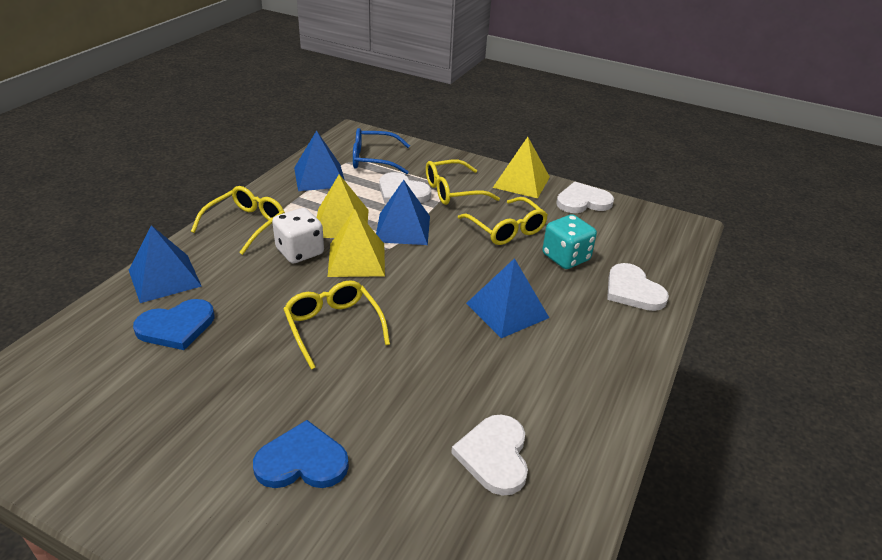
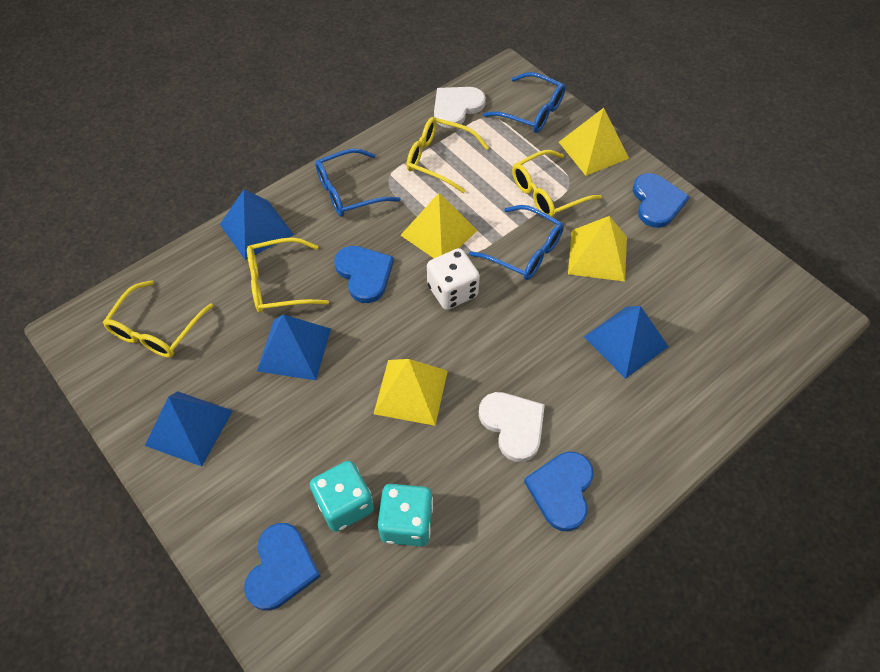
blue glasses: 1 -> 3
blue heart: 2 -> 4
turquoise dice: 1 -> 2
white heart: 4 -> 2
yellow pyramid: 3 -> 4

